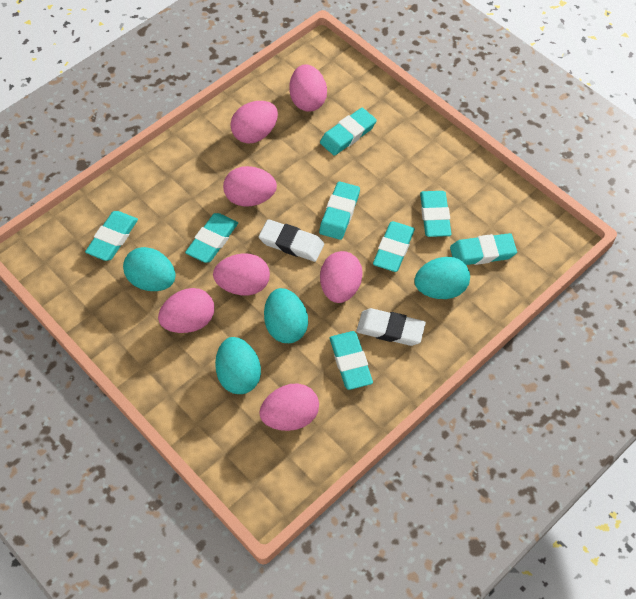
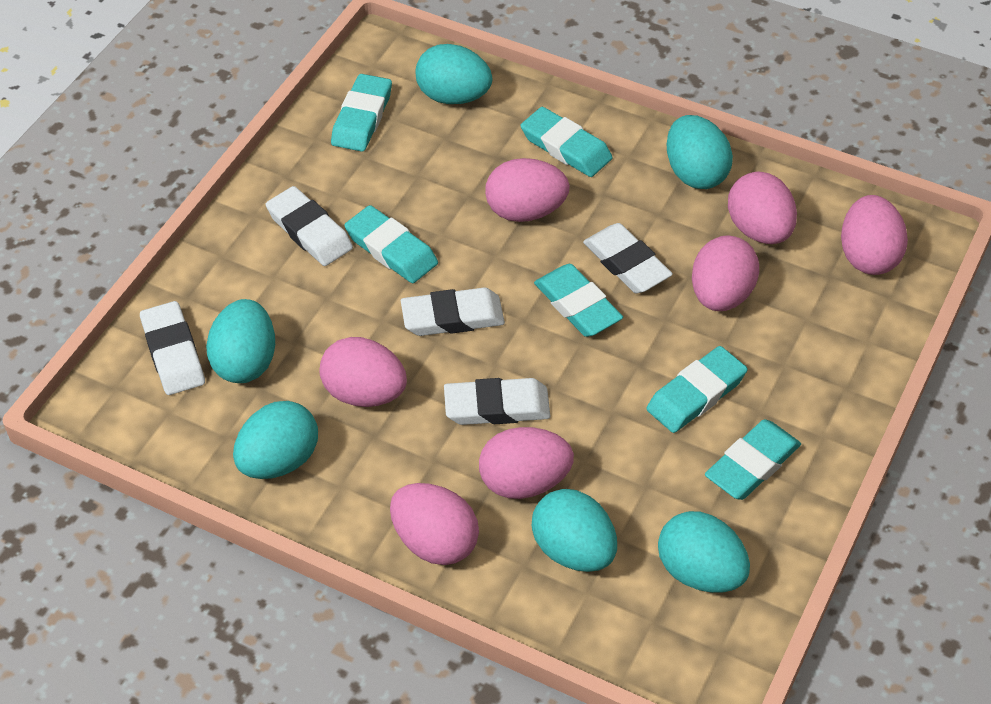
turquoise egg: 4 -> 6
turquoise eraser: 8 -> 6
white eraser: 2 -> 5

